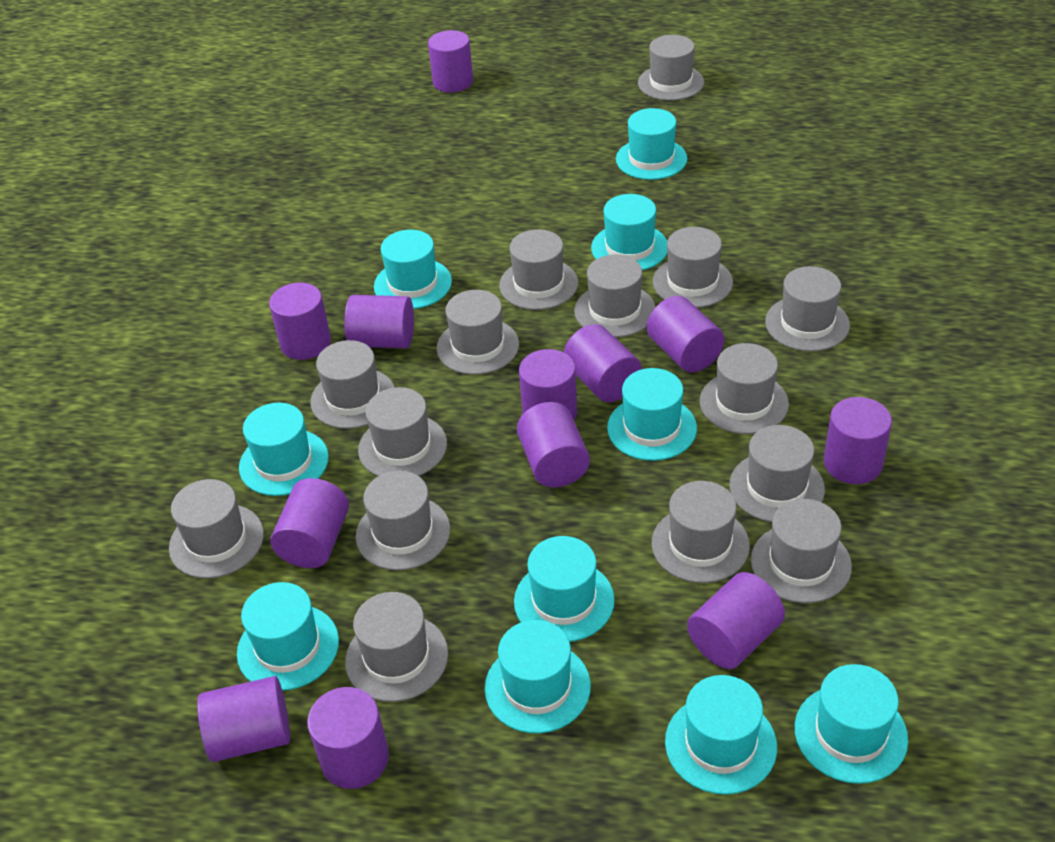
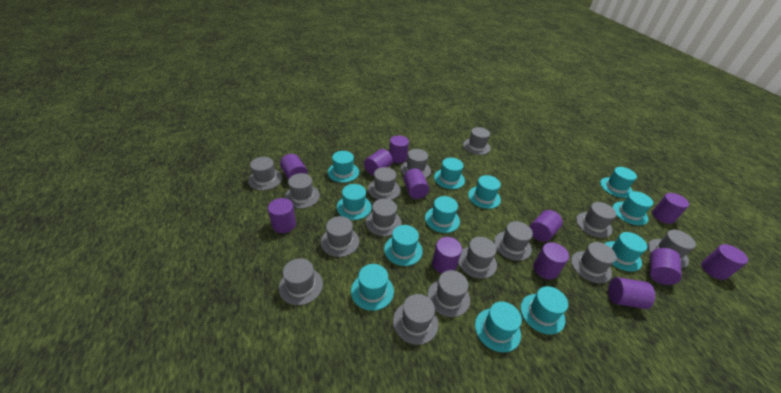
turquoise hat: 10 -> 12

